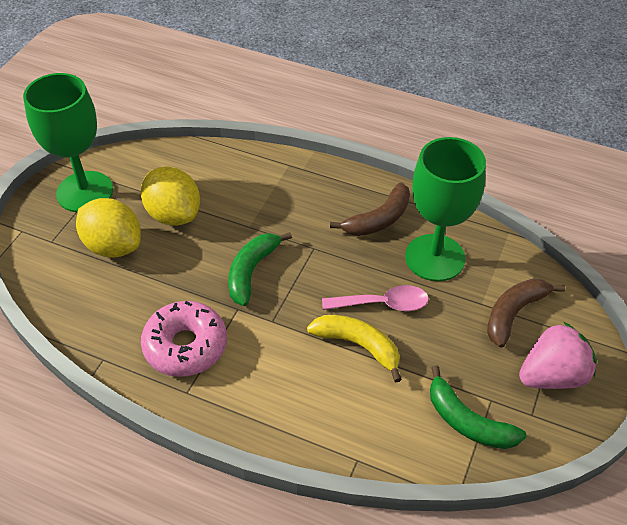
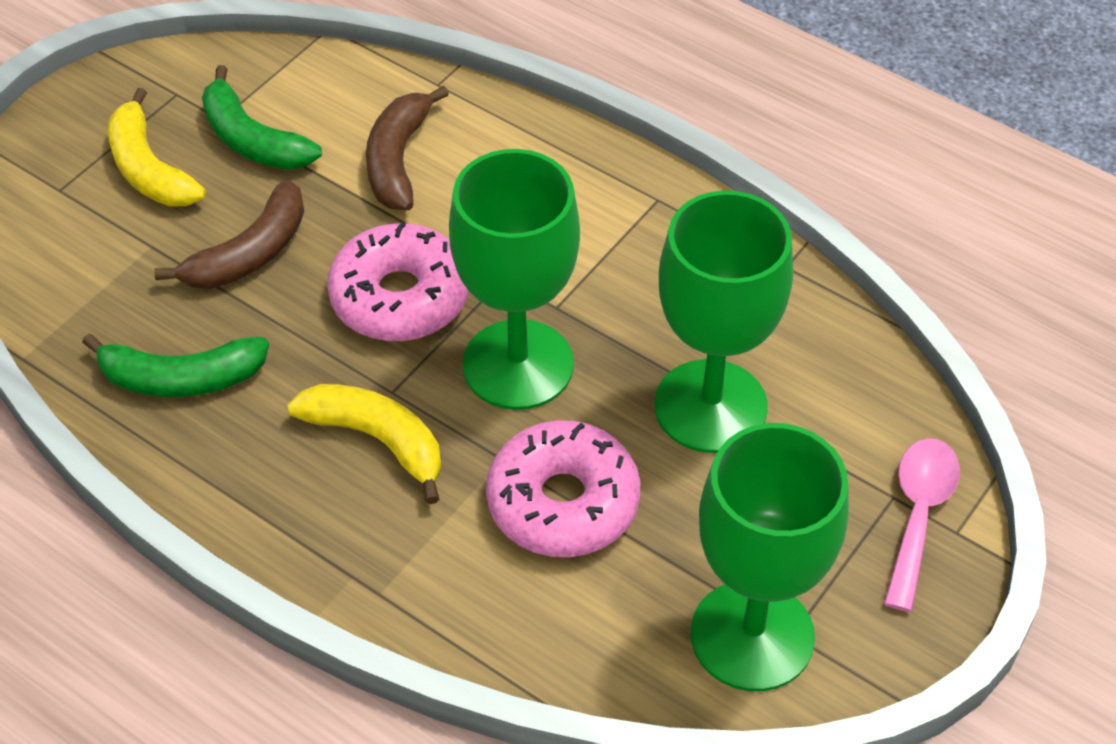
green goblet: 2 -> 3
pink donut: 1 -> 2
pink strawberry: 1 -> 0
yellow banana: 1 -> 2
yellow lemon: 2 -> 0

